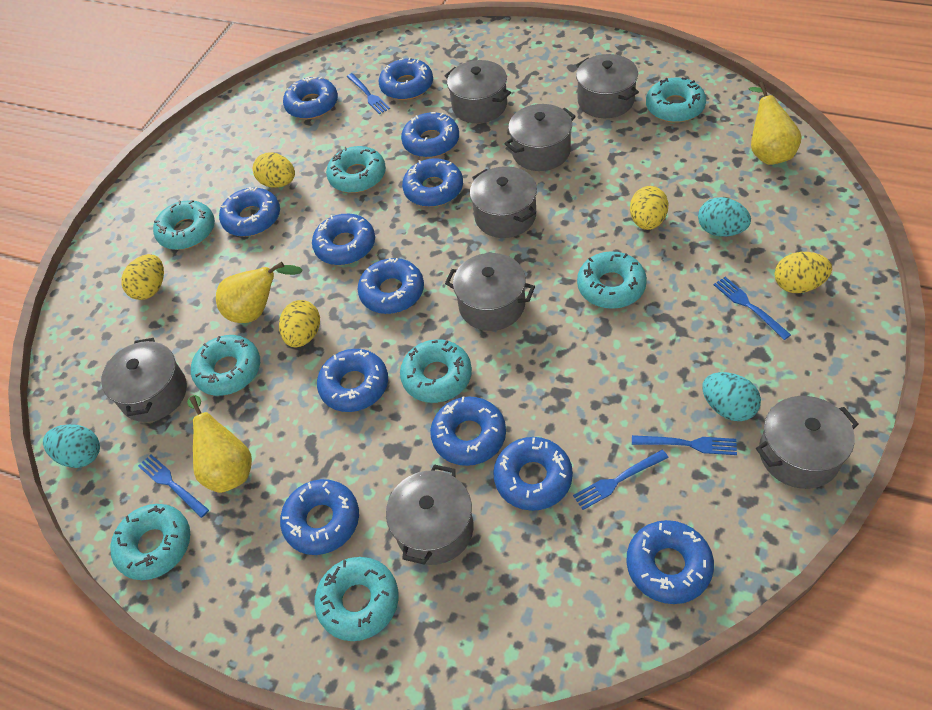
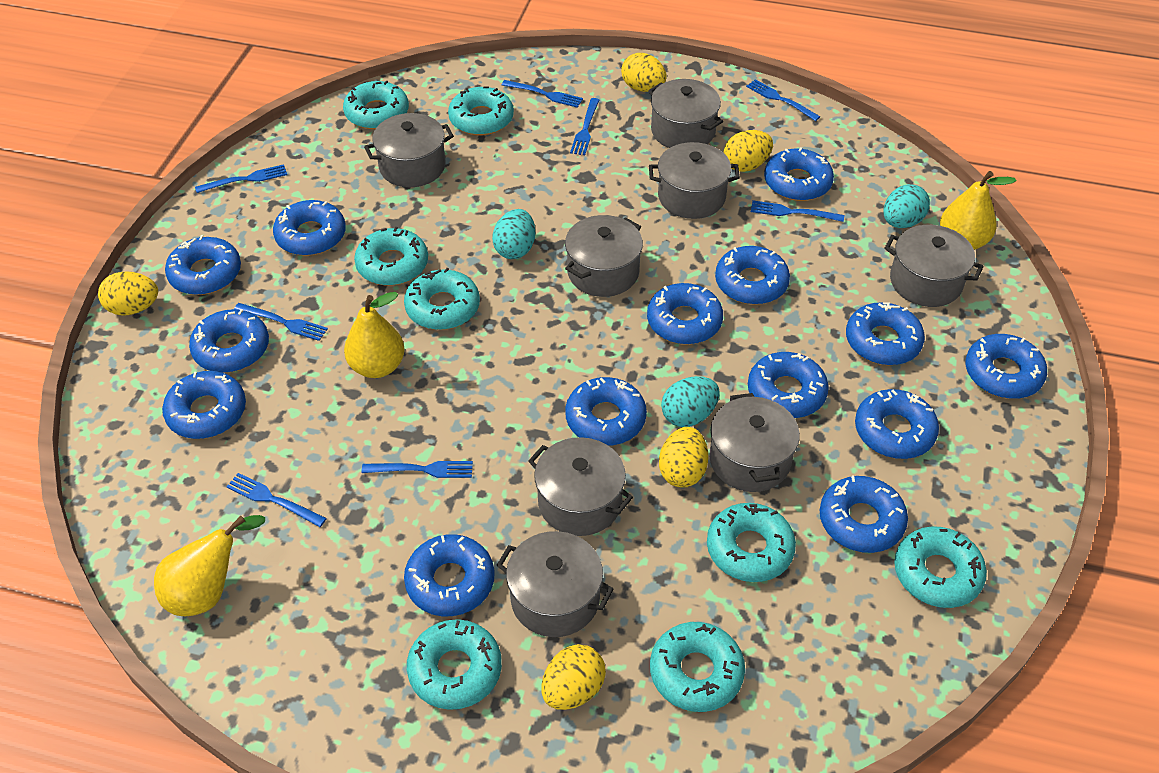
blue donut: 12 -> 14
blue fork: 5 -> 8

